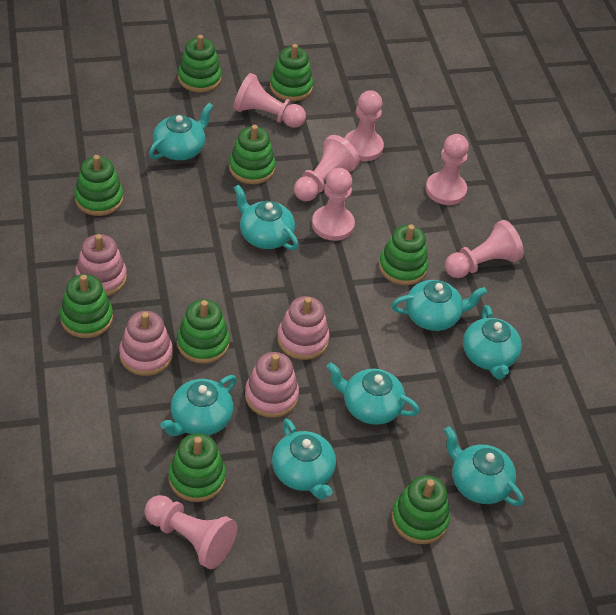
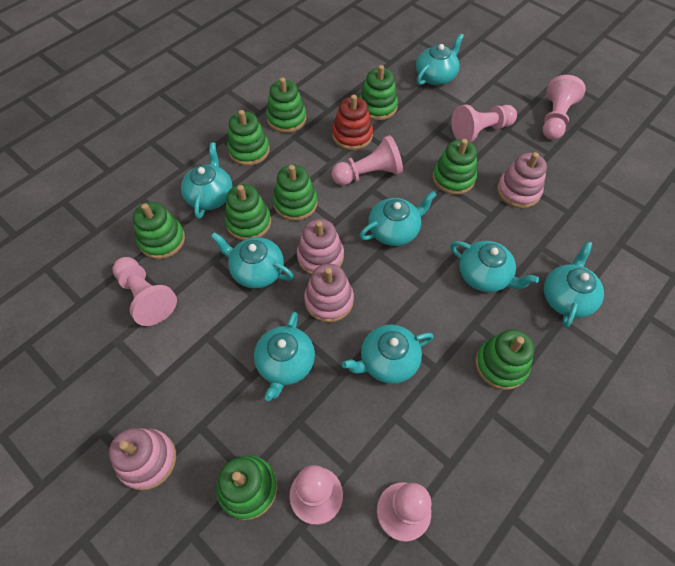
pink pawn: 7 -> 6
red stacking toy: 0 -> 1

